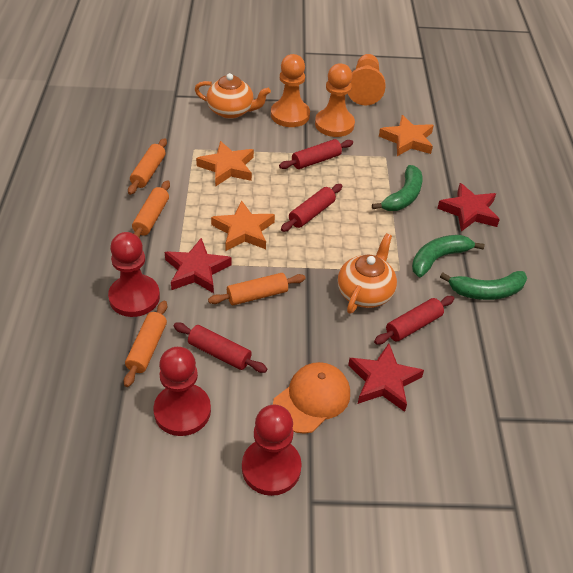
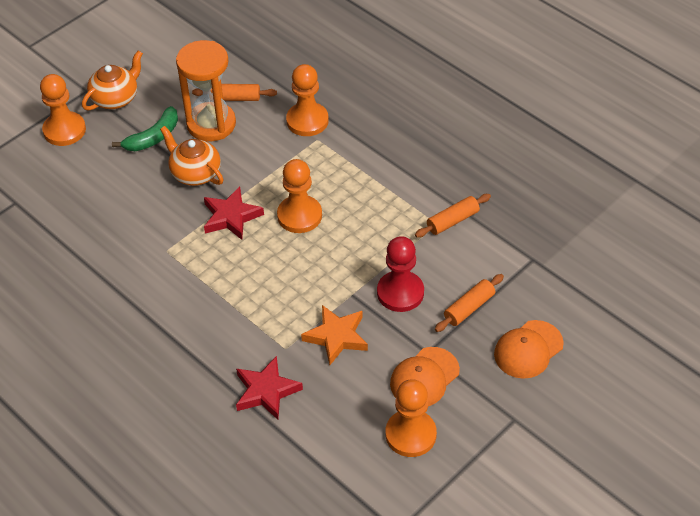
green banana: 3 -> 1
orange cap: 1 -> 2
orange hourglass: 0 -> 1
orange pawn: 3 -> 4
orange rolling pin: 4 -> 3
orange star: 3 -> 1
red pawn: 3 -> 1
red rolling pin: 4 -> 0
red star: 3 -> 2

